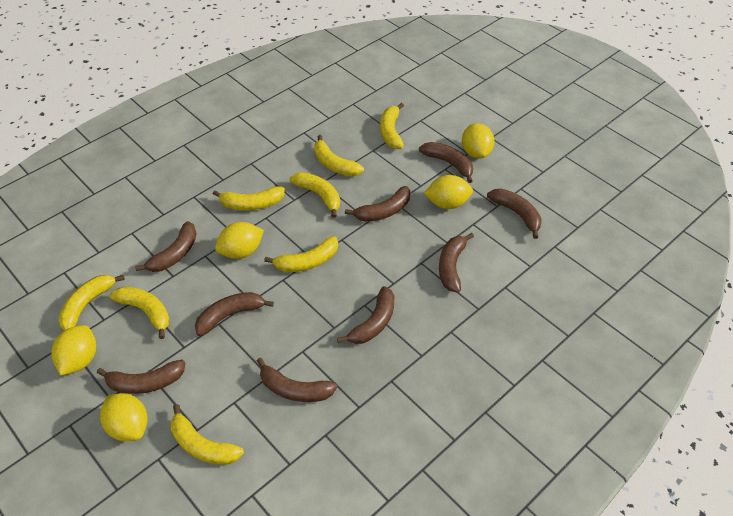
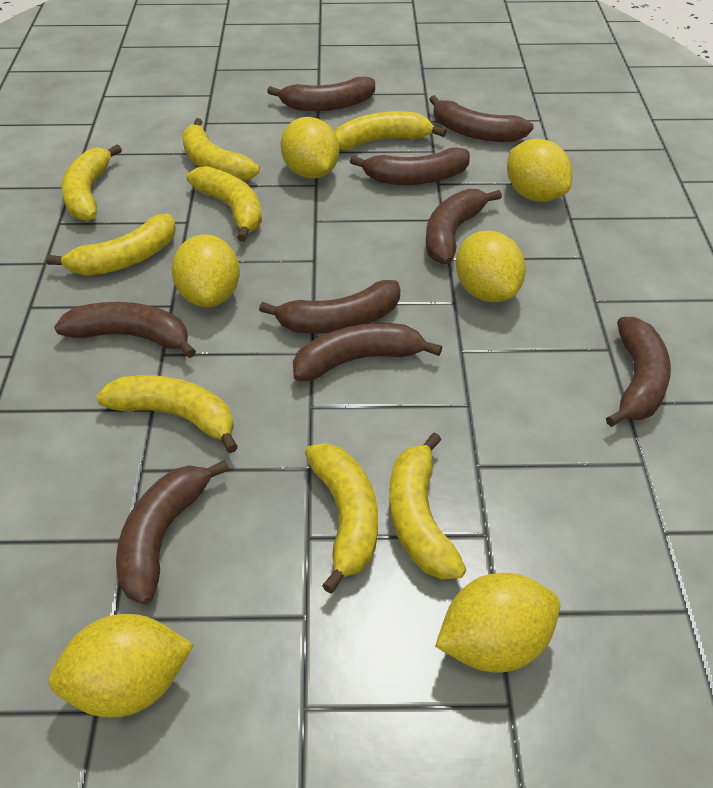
yellow lemon: 5 -> 6

